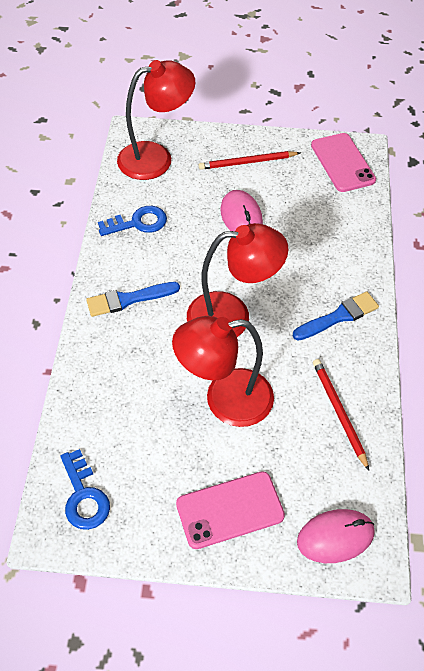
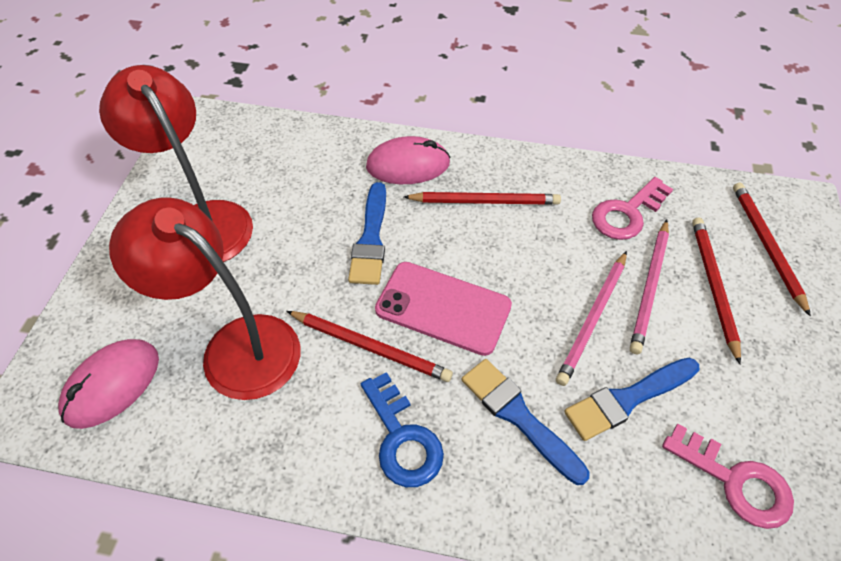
blue brush: 2 -> 3
blue key: 2 -> 1
pink key: 0 -> 2
pink pencil: 0 -> 2
pink phone: 2 -> 1
red lamp: 3 -> 2
red pencil: 2 -> 4

